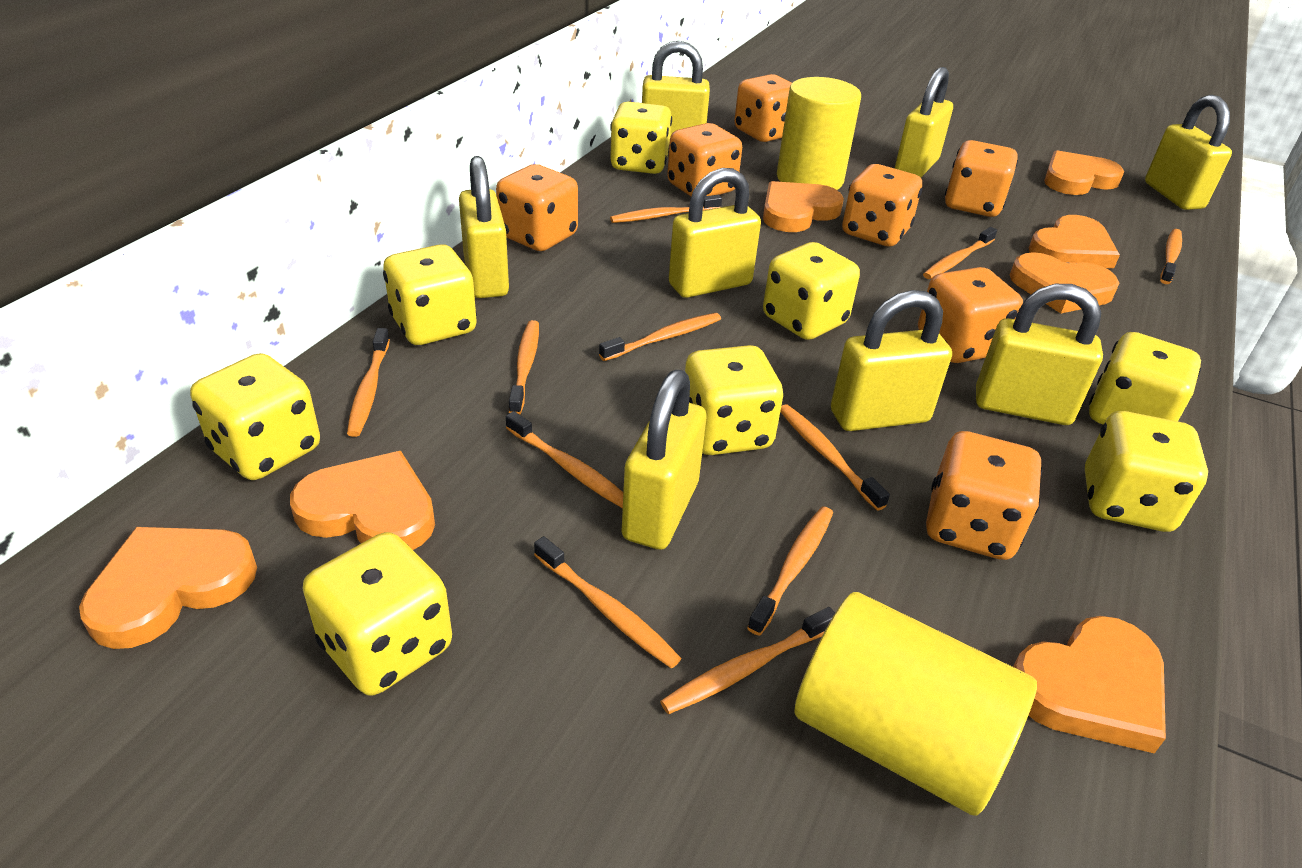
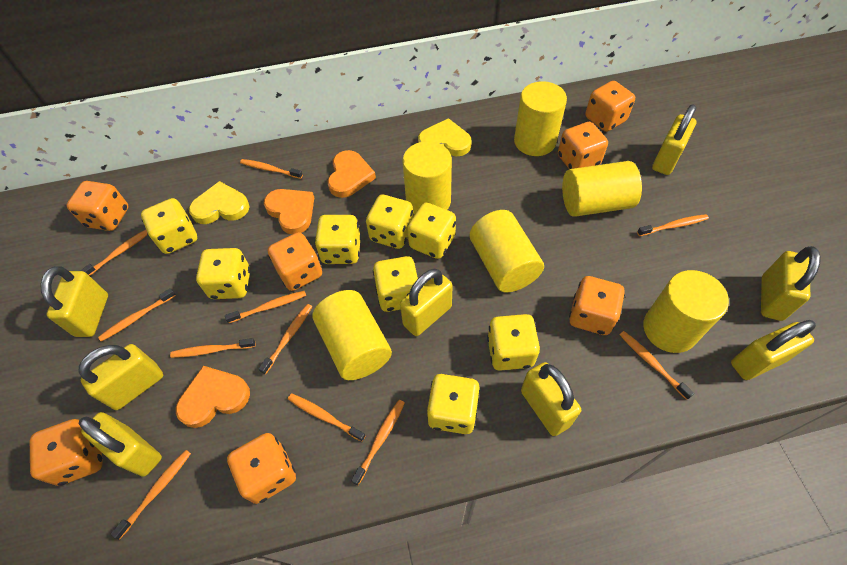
orange heart: 7 -> 3
yellow cylinder: 2 -> 6
yellow heart: 0 -> 2

